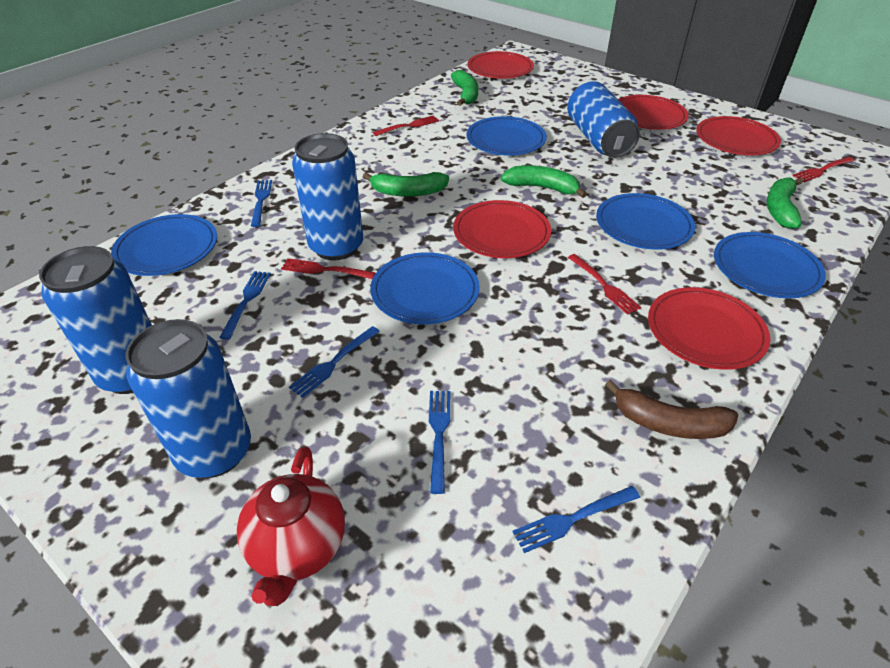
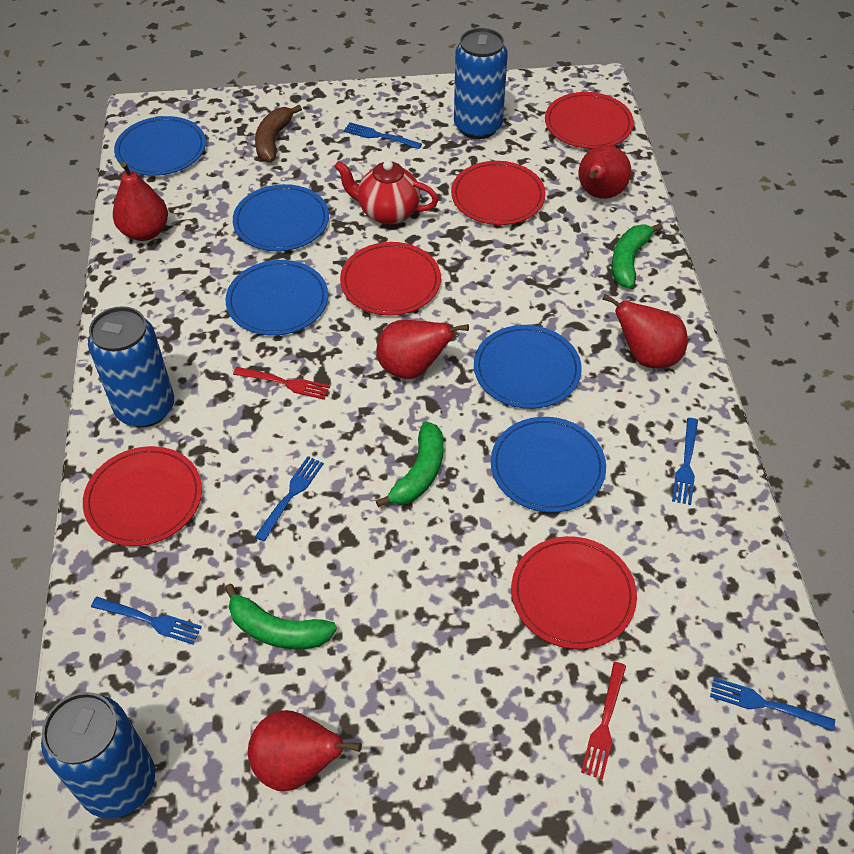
blue can: 4 -> 3
green banana: 4 -> 3
red fork: 4 -> 2
red pear: 0 -> 5

